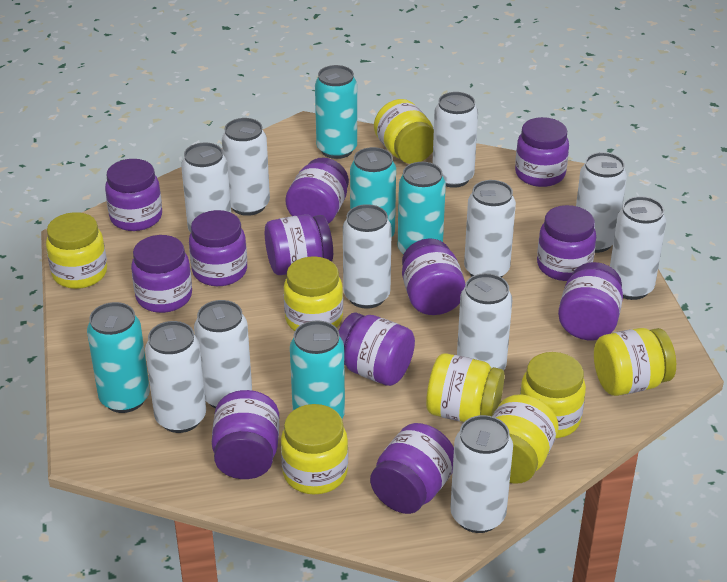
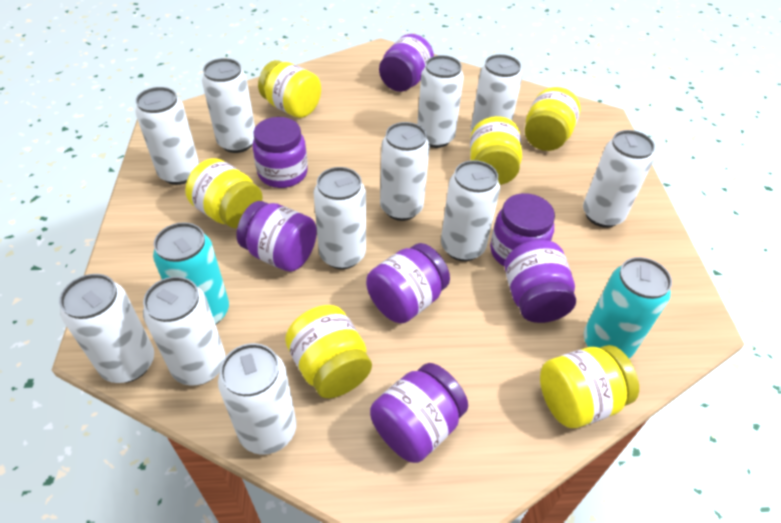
purple jar: 12 -> 7
turquoise can: 5 -> 2
yellow jar: 8 -> 6

